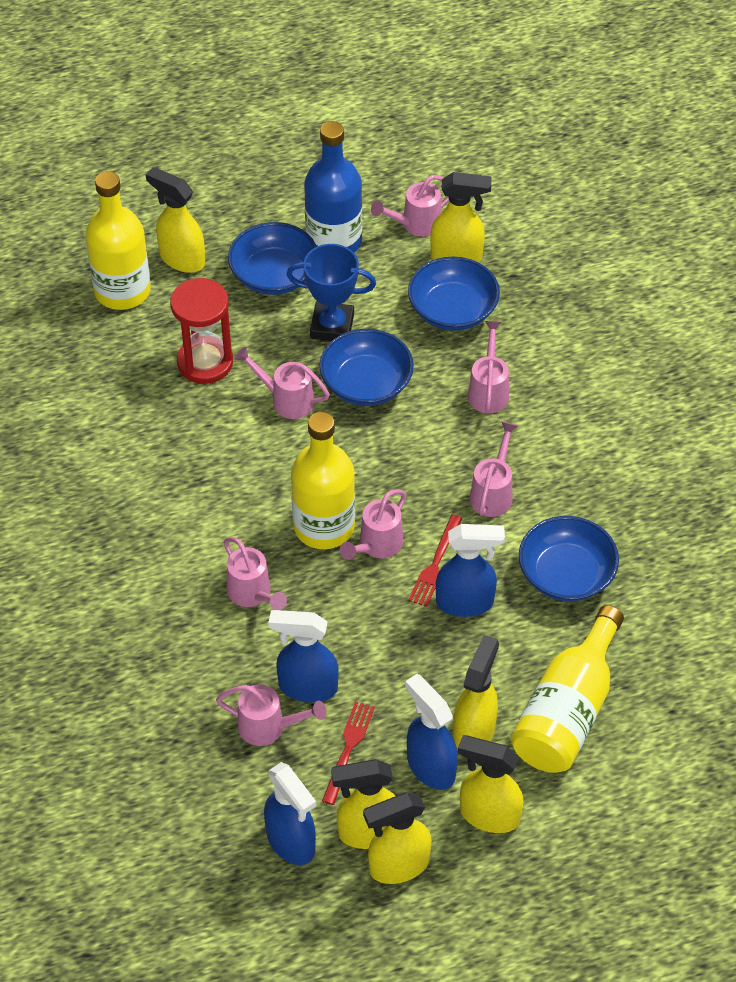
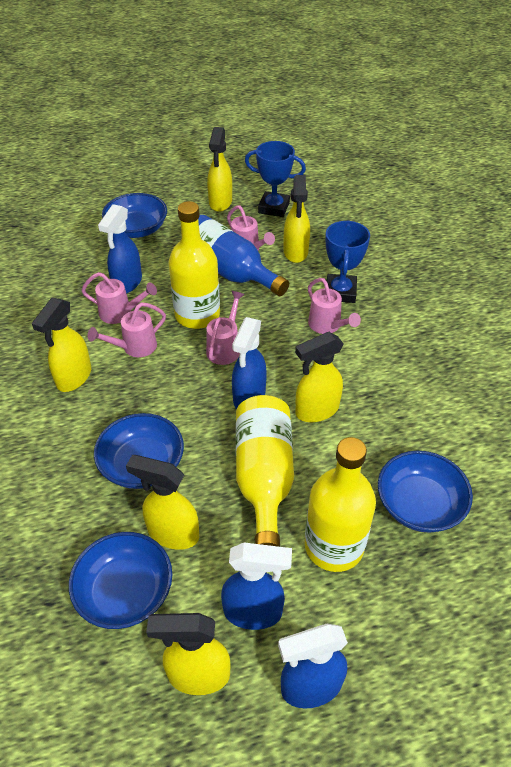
blue trophy: 1 -> 2
pink watering can: 7 -> 5
red fork: 2 -> 0
red hourglass: 1 -> 0

